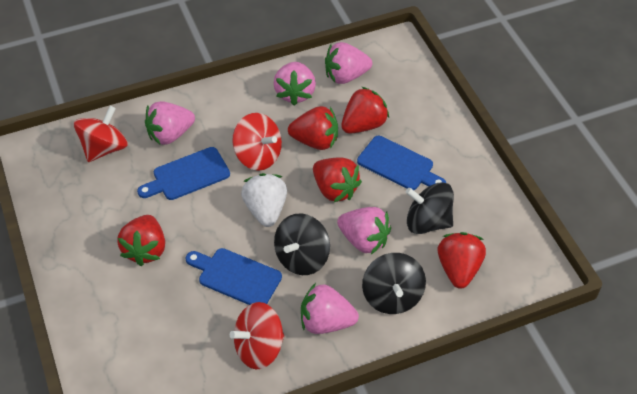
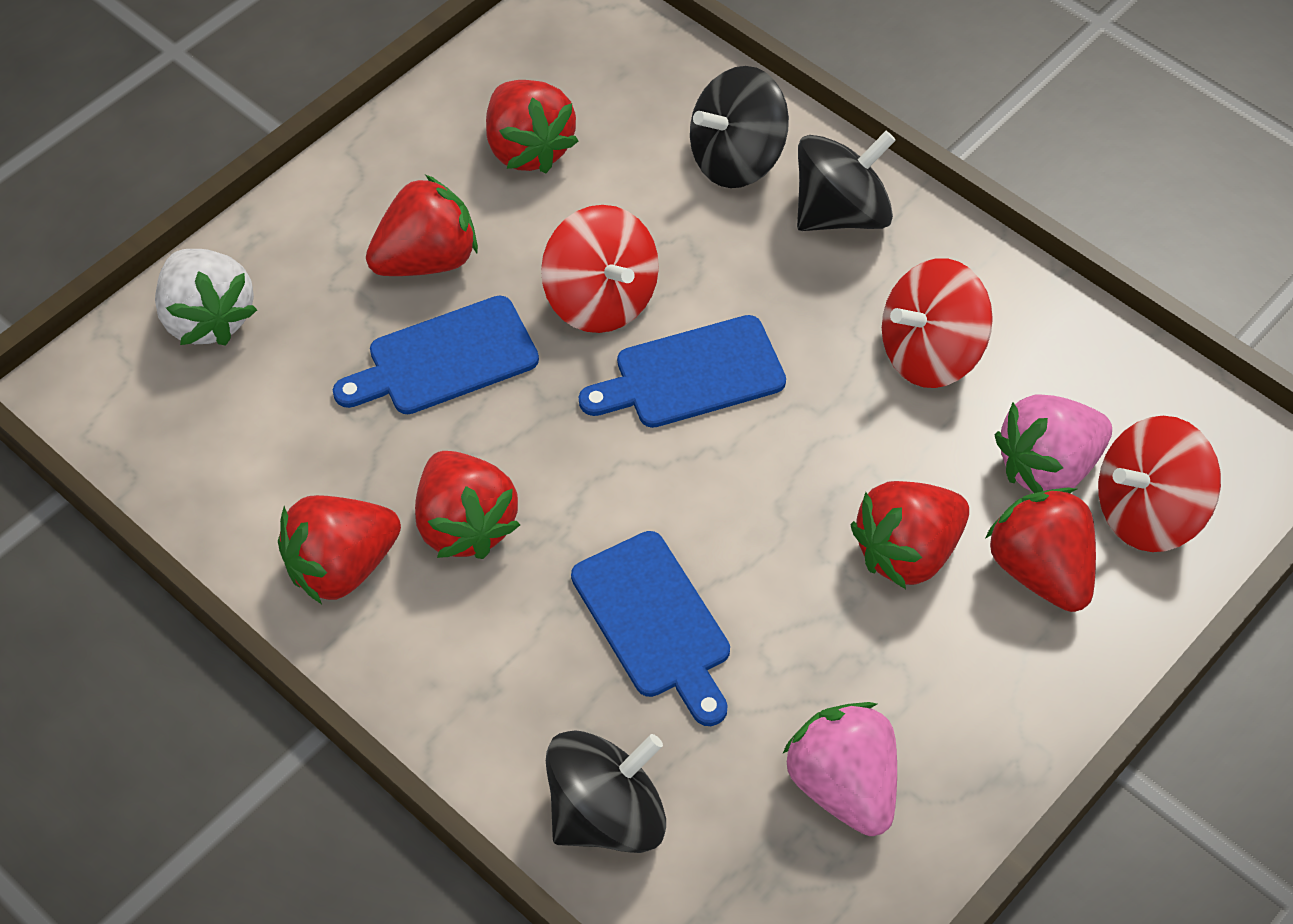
pink strawberry: 5 -> 2
red strawberry: 5 -> 6

